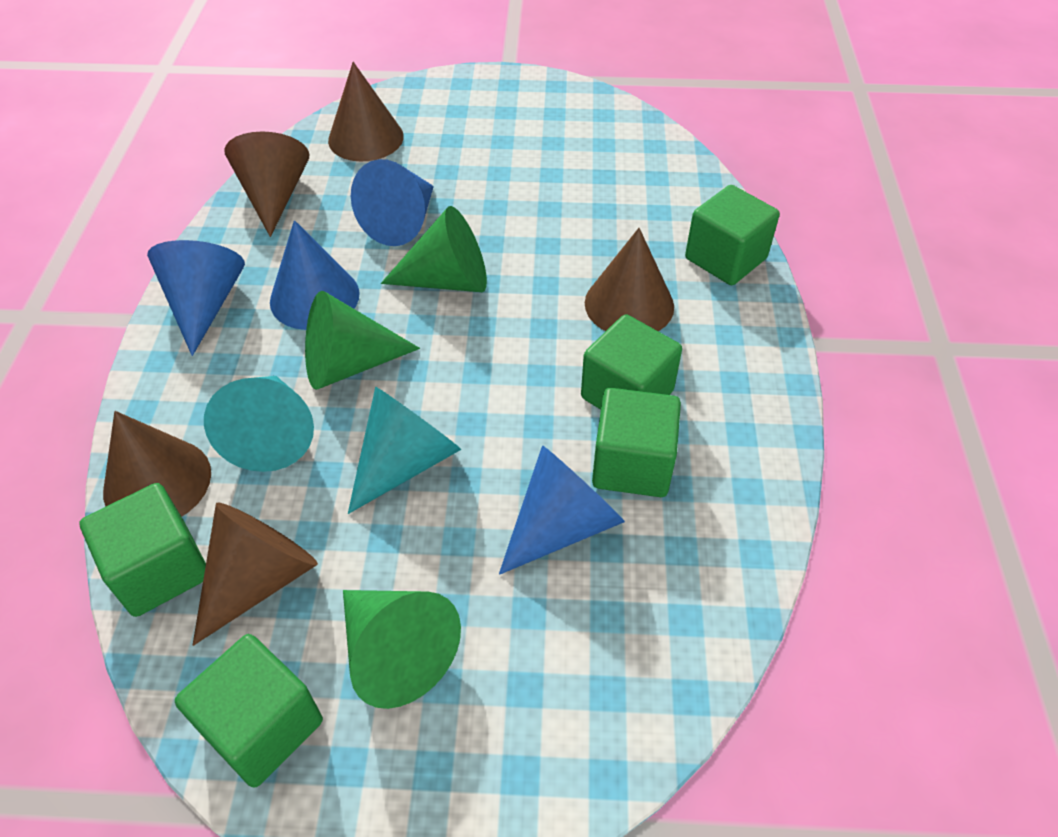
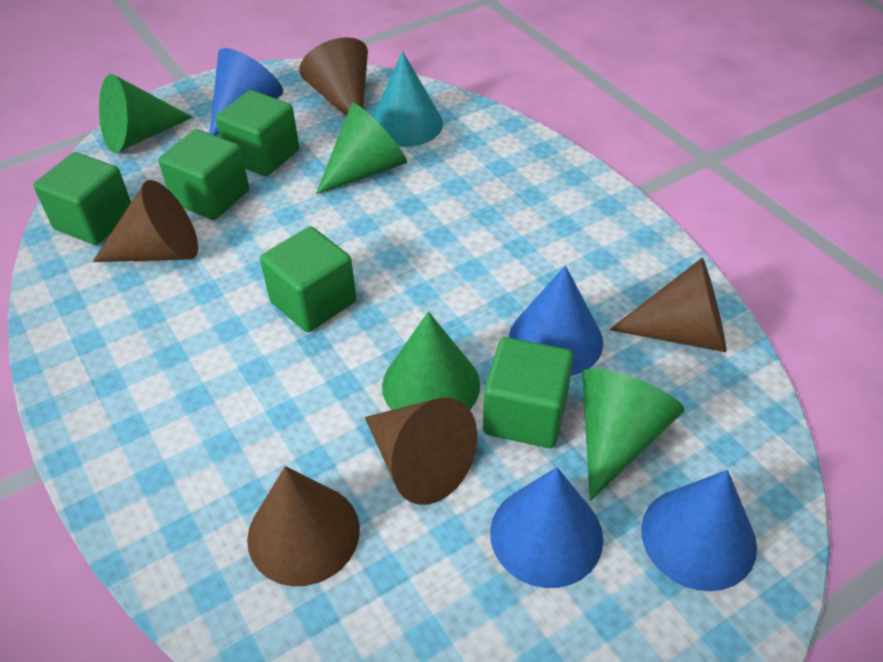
green cone: 3 -> 4
turquoise cone: 2 -> 1

